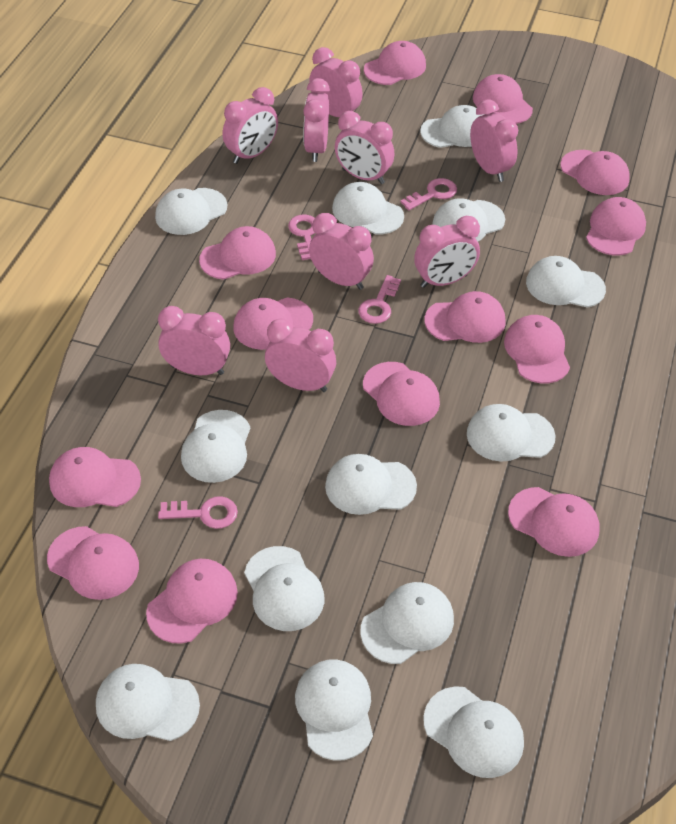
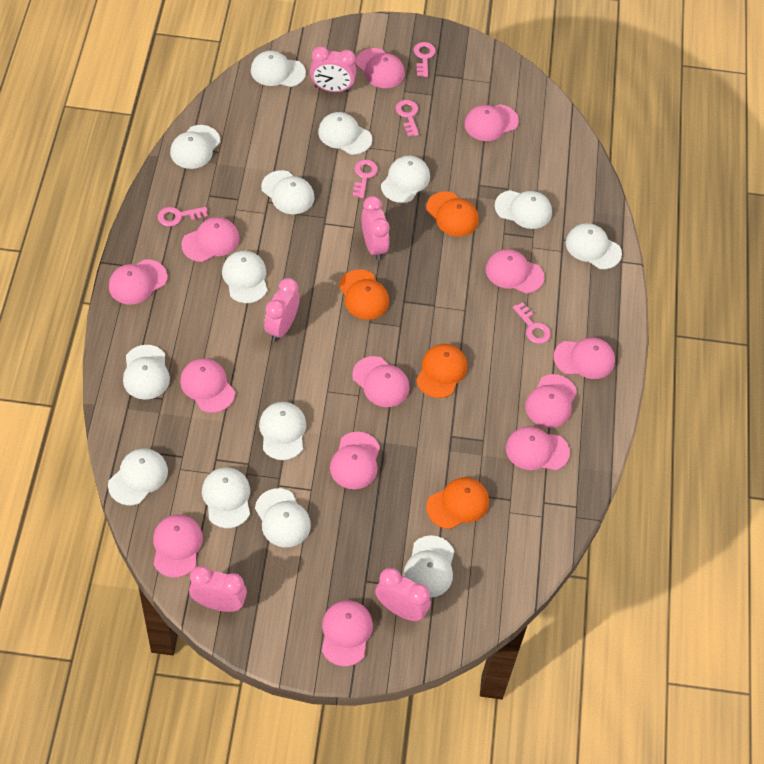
orange cap: 0 -> 4
pink clock: 9 -> 5
pink key: 4 -> 5
white cap: 13 -> 14

